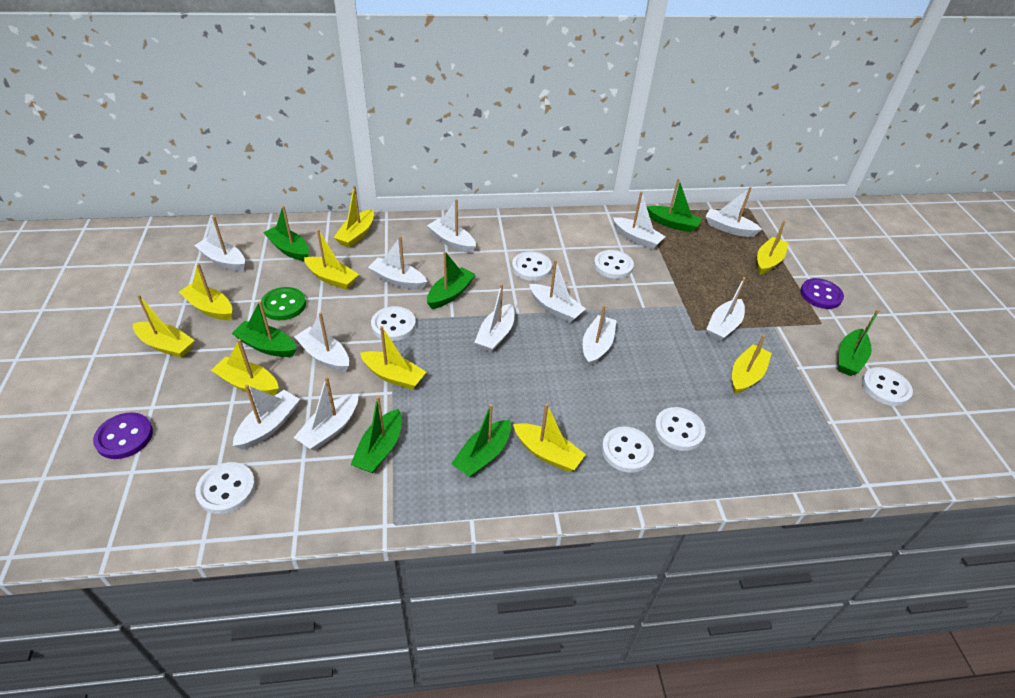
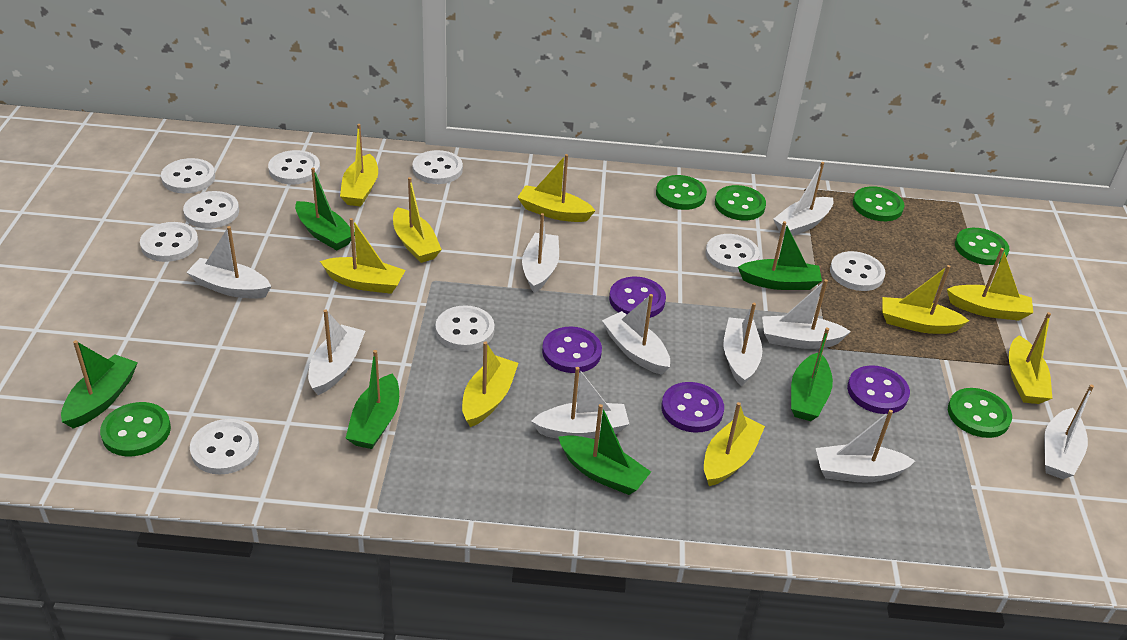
green boat: 7 -> 6
green button: 1 -> 6
purple button: 2 -> 4
white boat: 12 -> 10
white button: 7 -> 9

